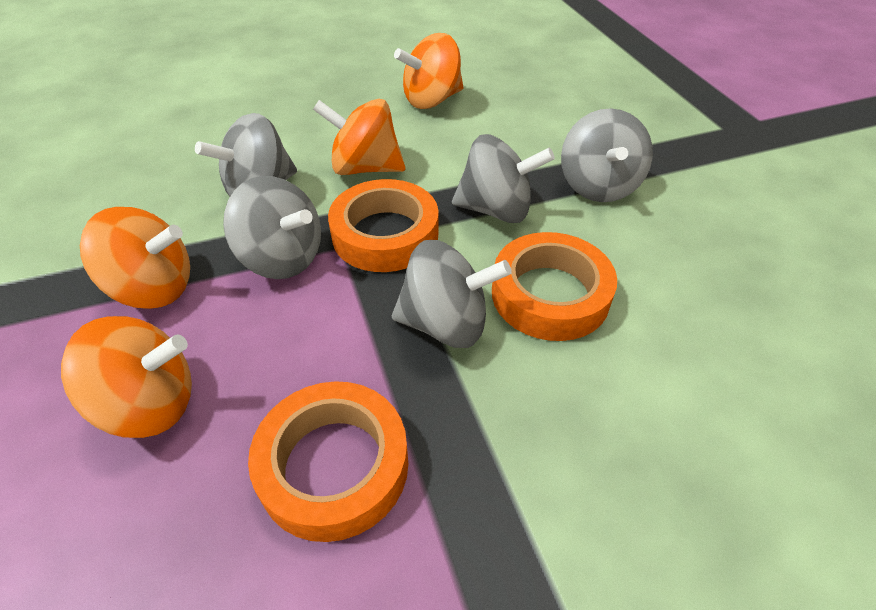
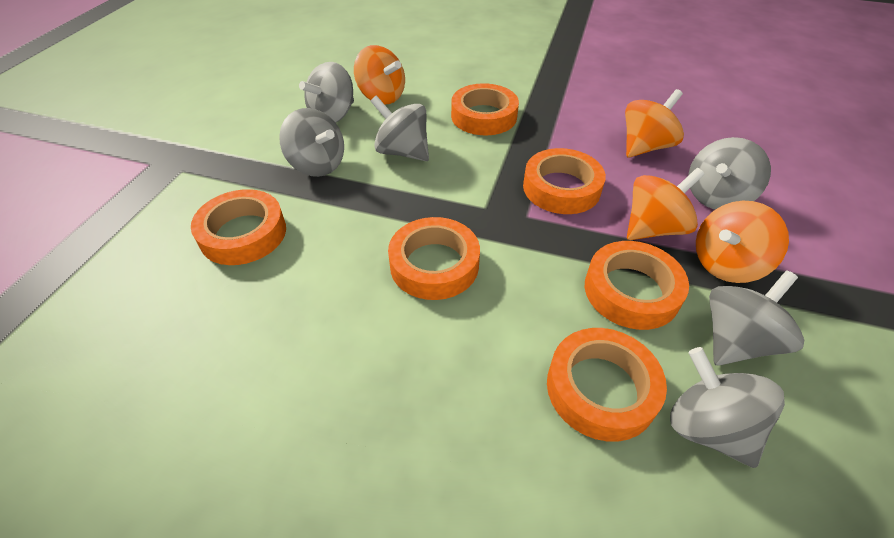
grey spinning top: 5 -> 6
orange tape: 3 -> 6

